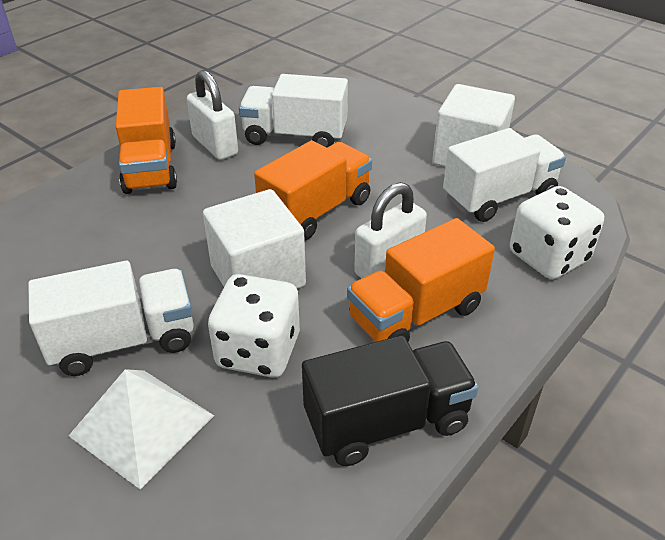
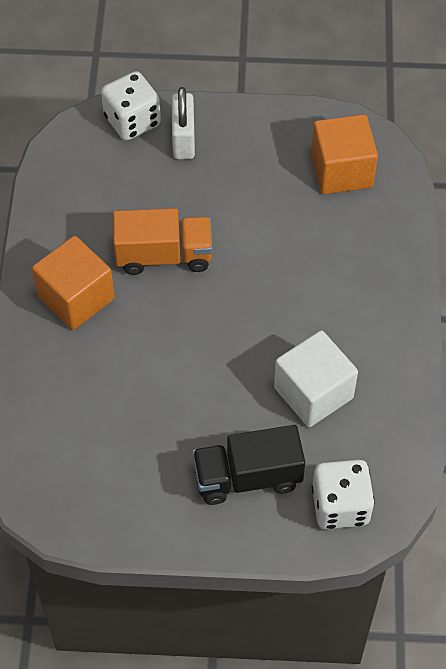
orange cube: 0 -> 2
orange truck: 3 -> 1
white cube: 2 -> 1
white padlock: 2 -> 1
white pyramid: 1 -> 0
white truck: 3 -> 0

